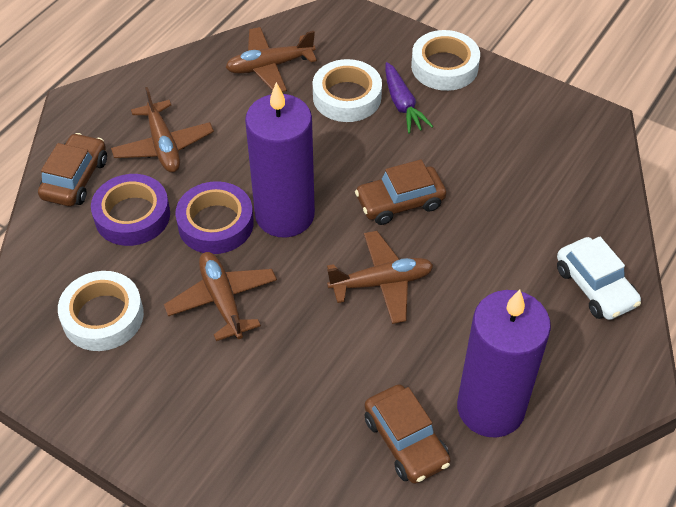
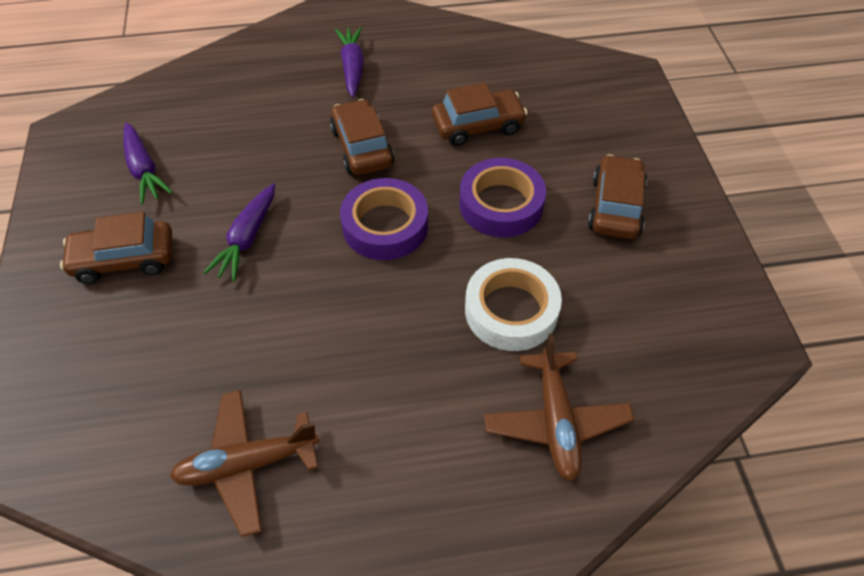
brown car: 3 -> 4
brown plane: 4 -> 2
purple candle: 2 -> 0
purple carrot: 1 -> 3
white car: 1 -> 0
white tape: 3 -> 1

